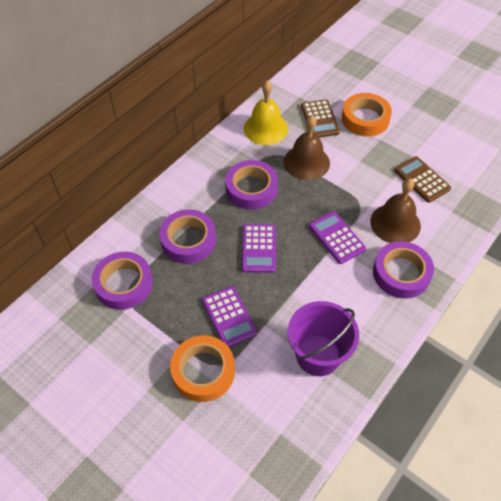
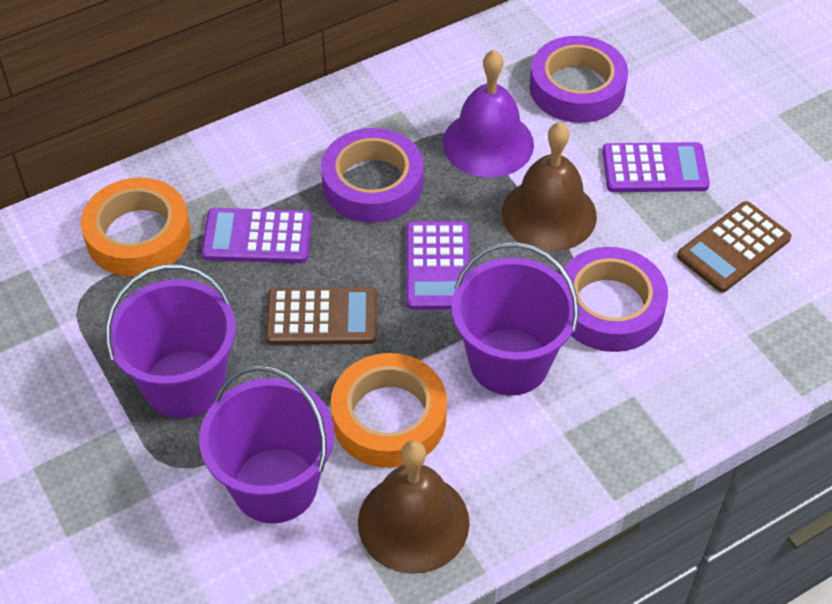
purple bell: 0 -> 1
purple bucket: 1 -> 3
purple tape: 4 -> 3
yellow bell: 1 -> 0

